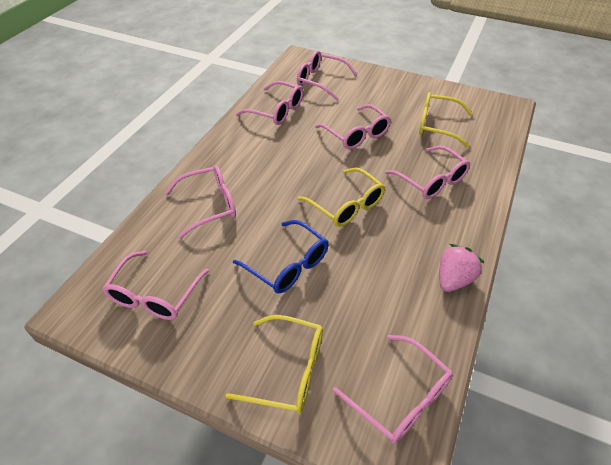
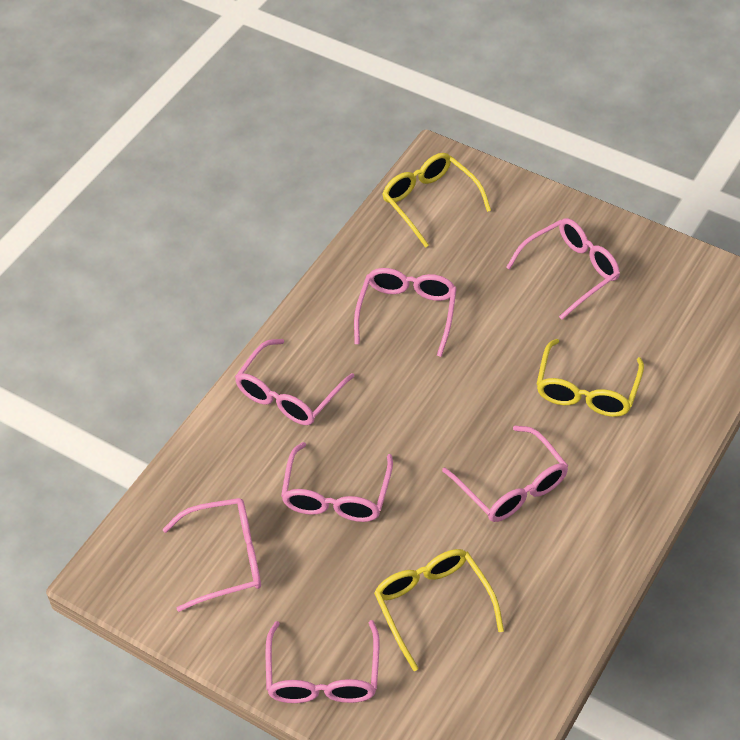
blue glasses: 1 -> 0
pink strawberry: 1 -> 0

